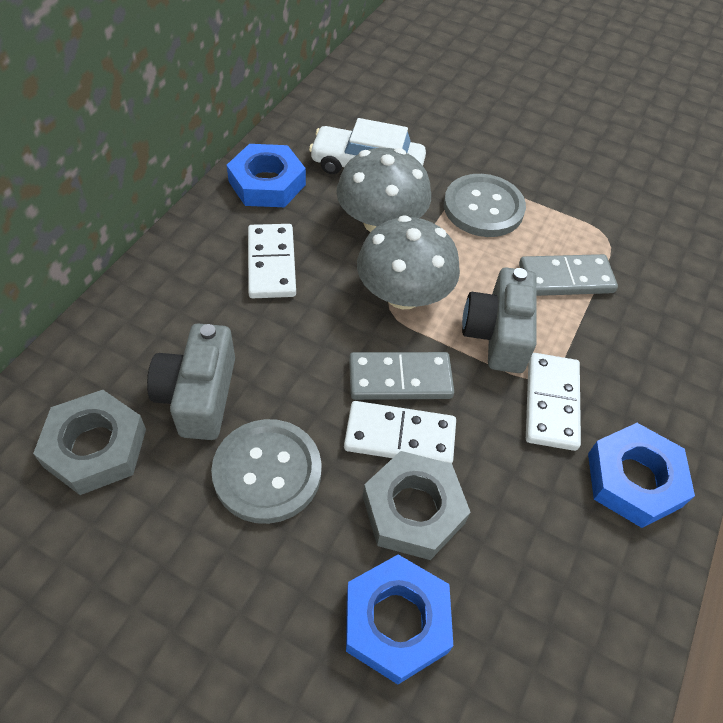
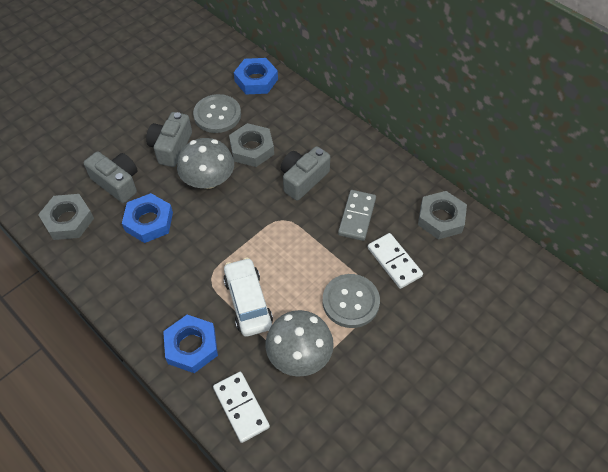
grey camera: 2 -> 3
grey domino: 2 -> 1
grey nut: 2 -> 3
white domino: 3 -> 2

